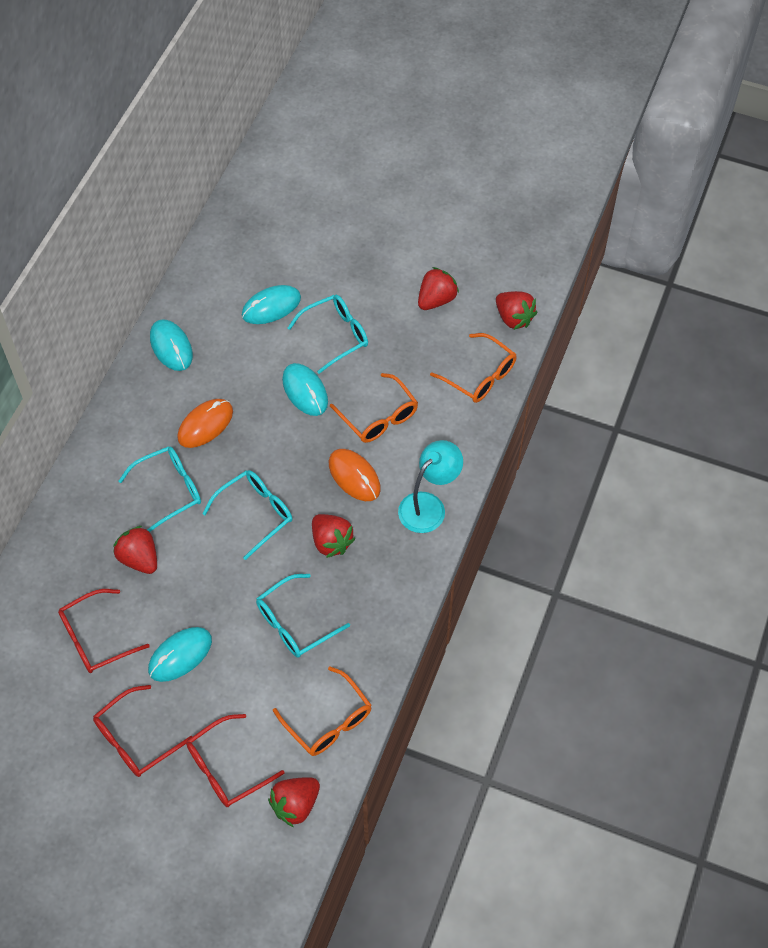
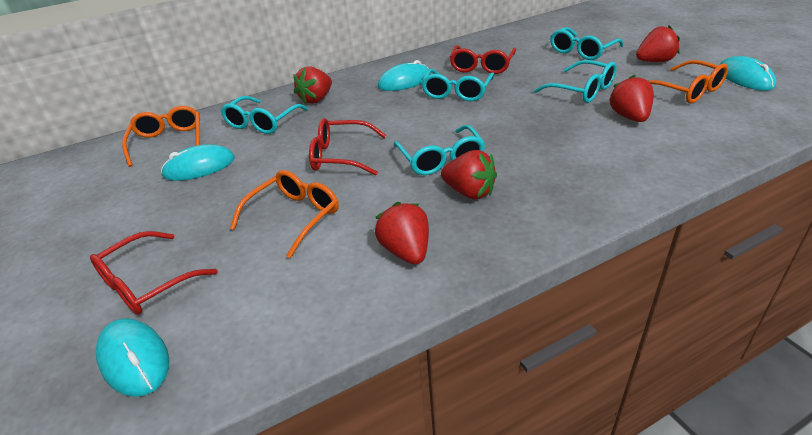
orange mouse: 2 -> 0
turquoise glasses: 4 -> 5
turquoise lamp: 1 -> 0

